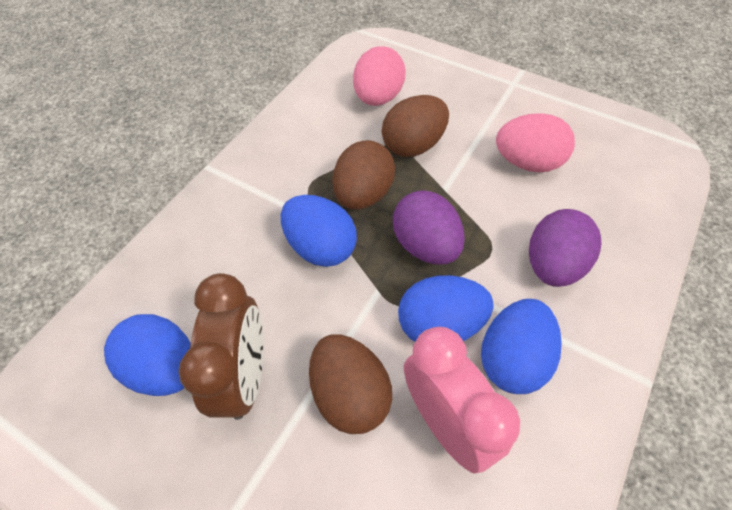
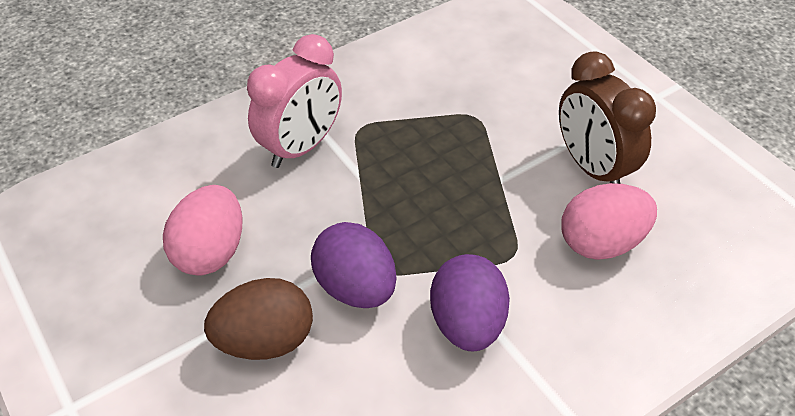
blue egg: 4 -> 0
brown egg: 3 -> 1

